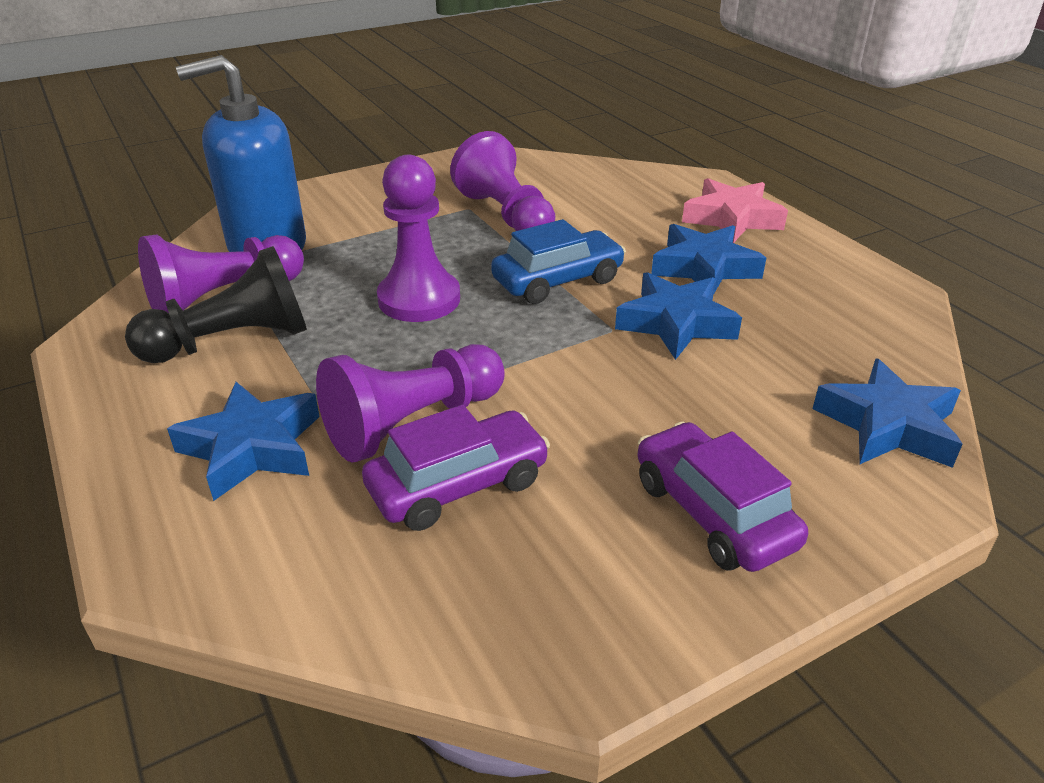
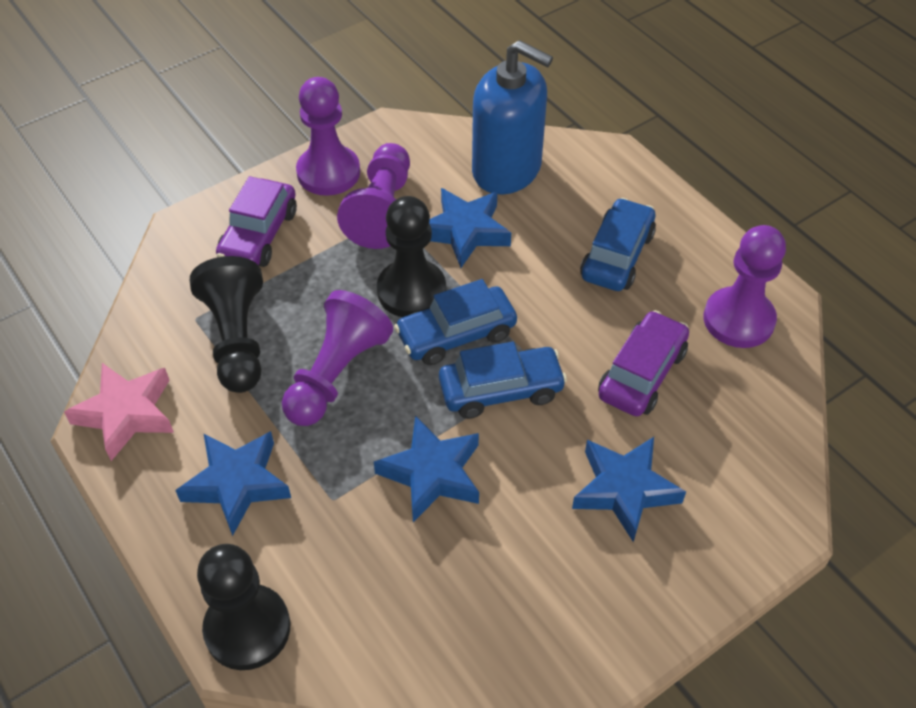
black pawn: 1 -> 3
blue car: 1 -> 3

